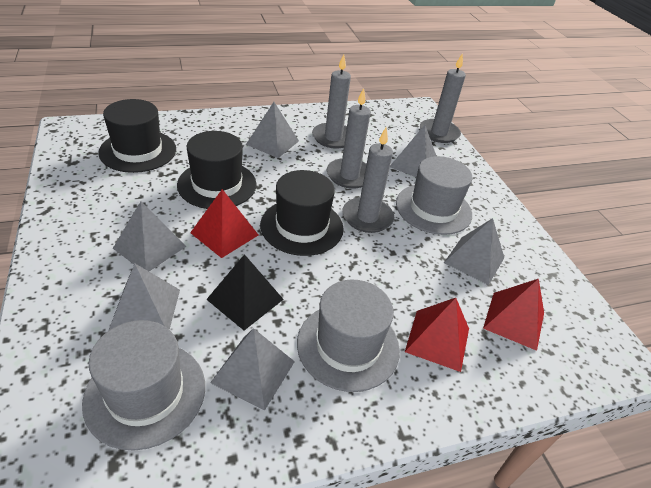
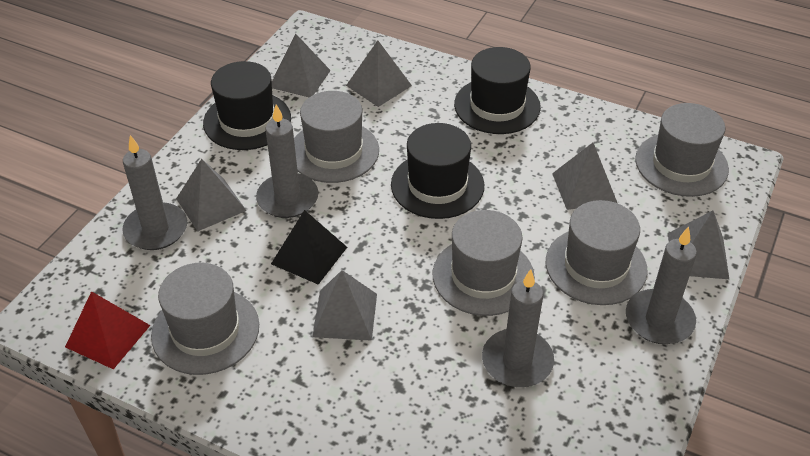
grey hat: 3 -> 5
red pyramid: 3 -> 1

